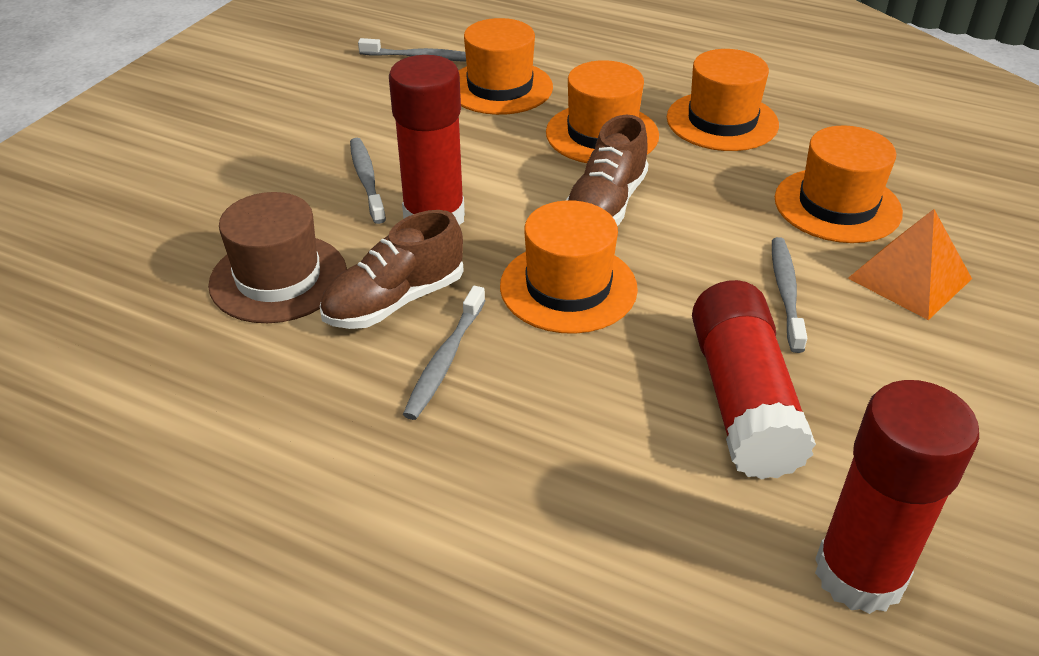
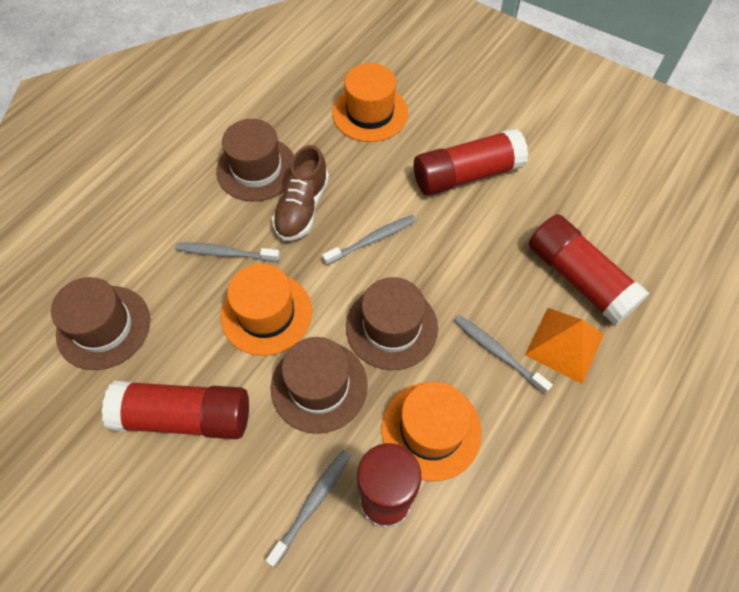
brown hat: 1 -> 4
brown shoe: 2 -> 1
orange hat: 5 -> 3
red glue stick: 3 -> 4

